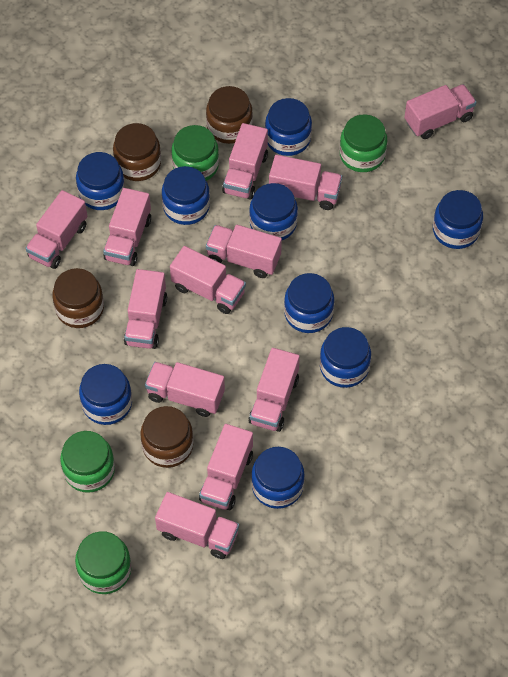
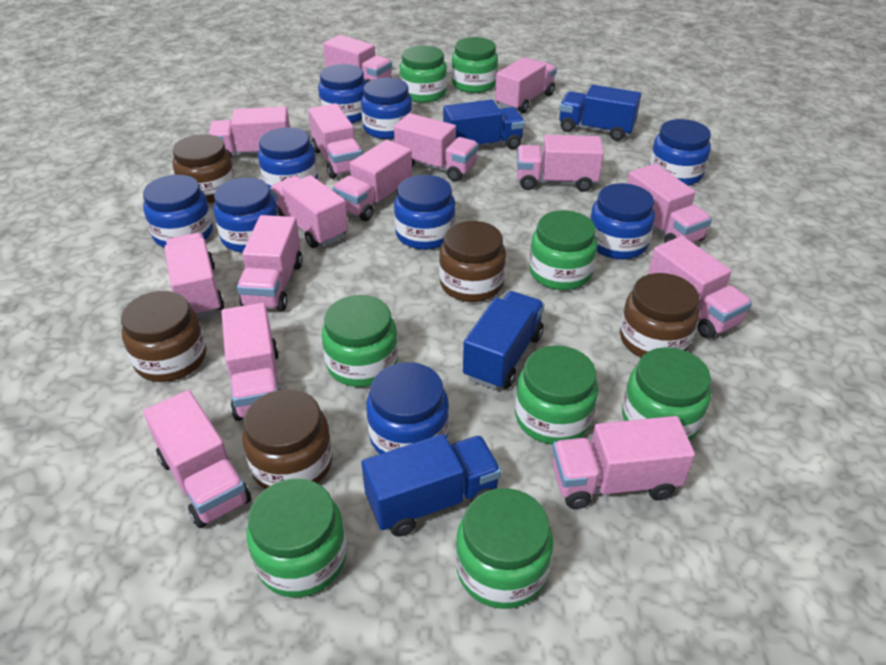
blue truck: 0 -> 4
brown jar: 4 -> 5
green jar: 4 -> 8
pink truck: 12 -> 15

